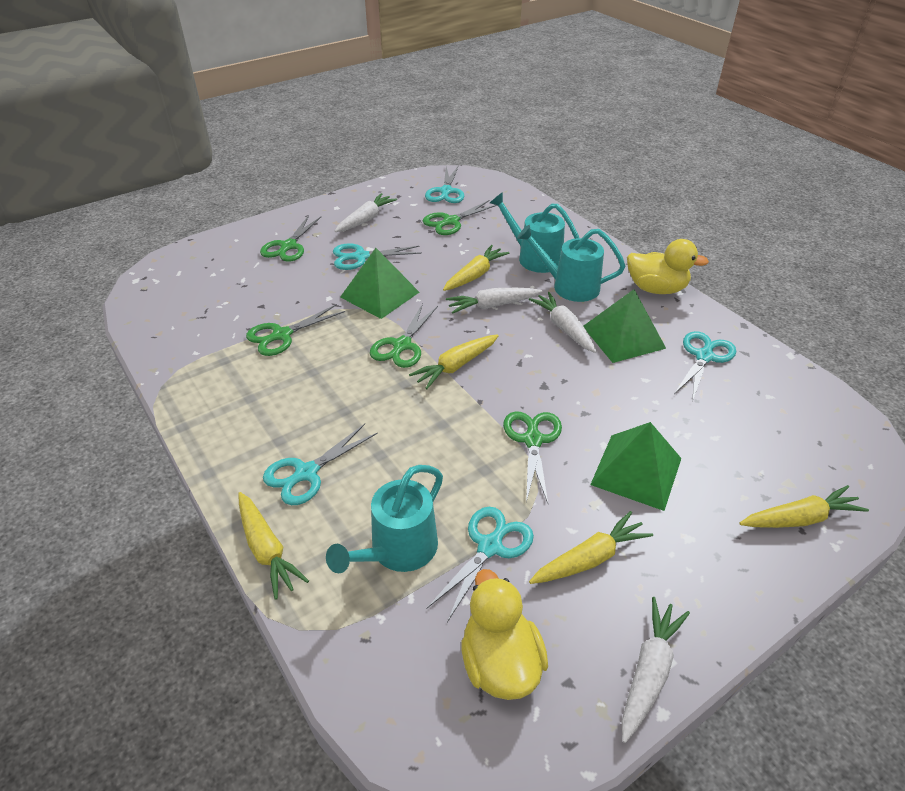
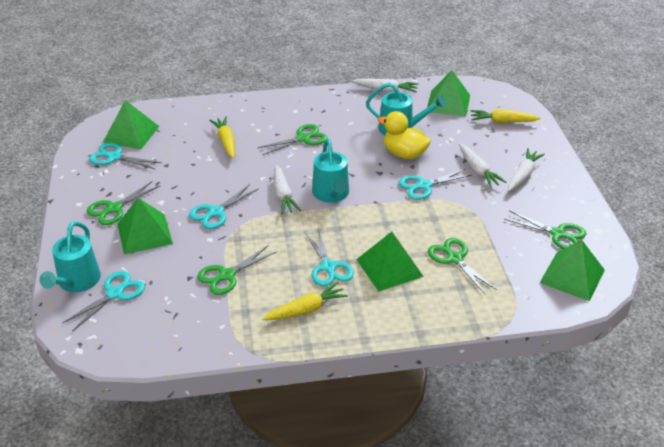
green pyramid: 3 -> 5
yellow carrot: 5 -> 3
yellow duck: 2 -> 1

